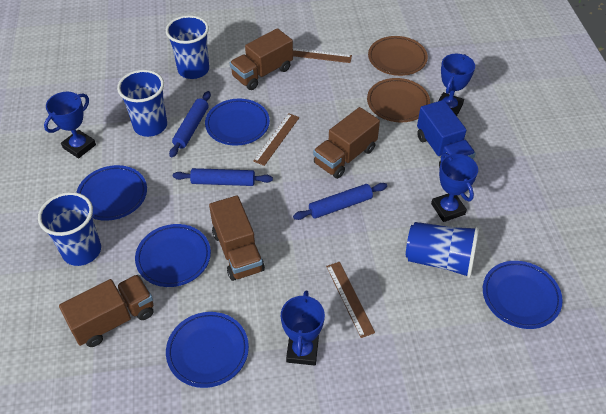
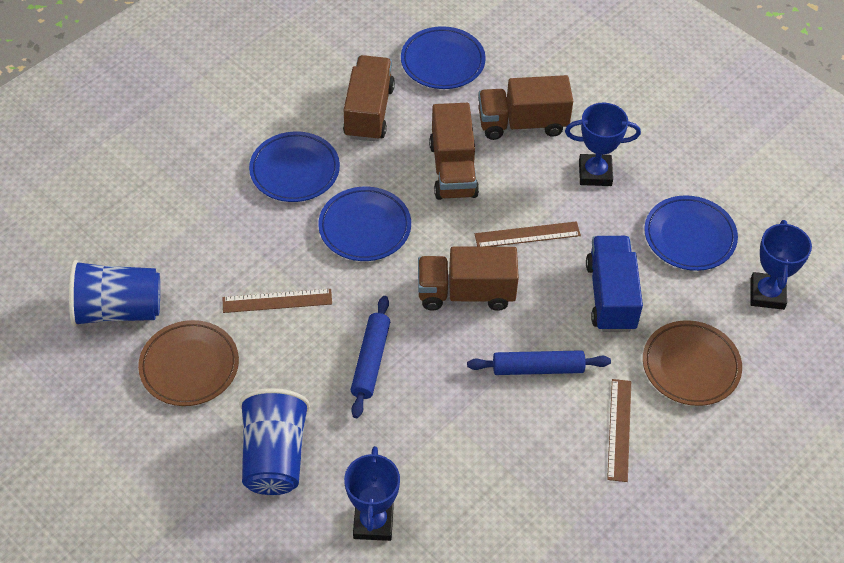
blue cup: 4 -> 2
blue plate: 5 -> 4
blue rolling pin: 3 -> 2
blue trophy: 4 -> 3

